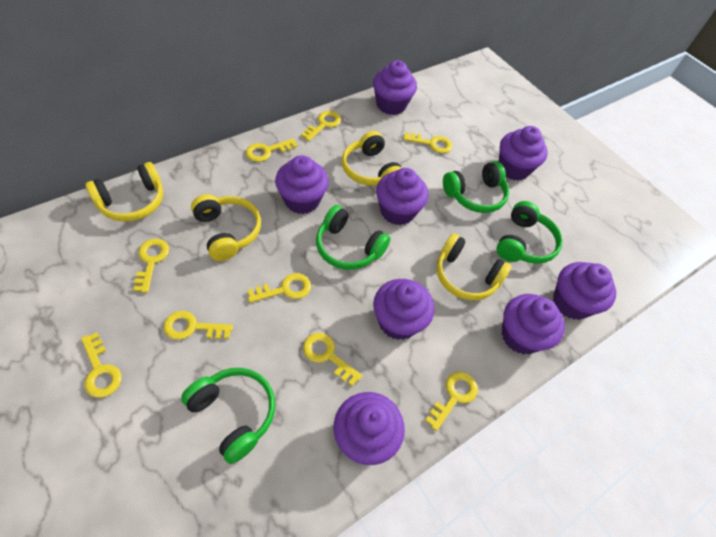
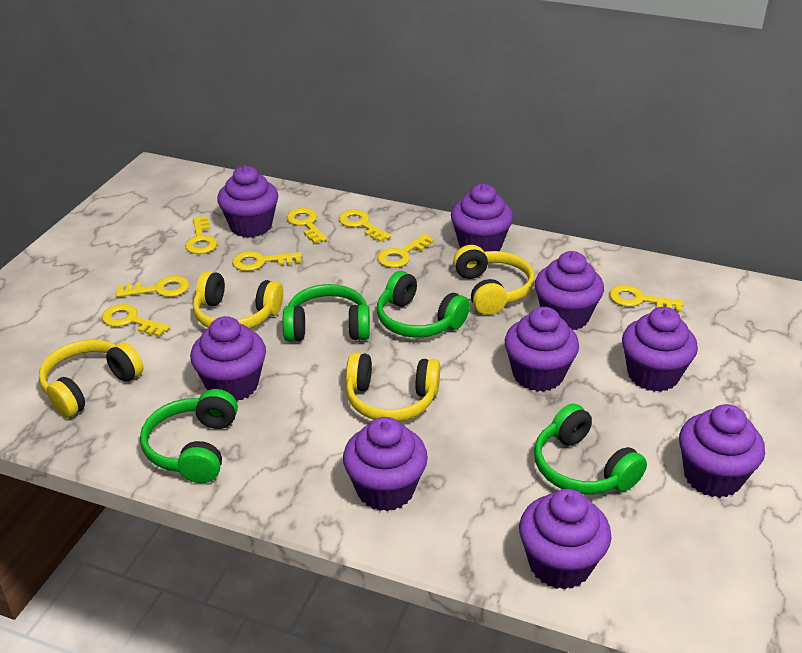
purple cupcake: 8 -> 9
yellow key: 9 -> 8

